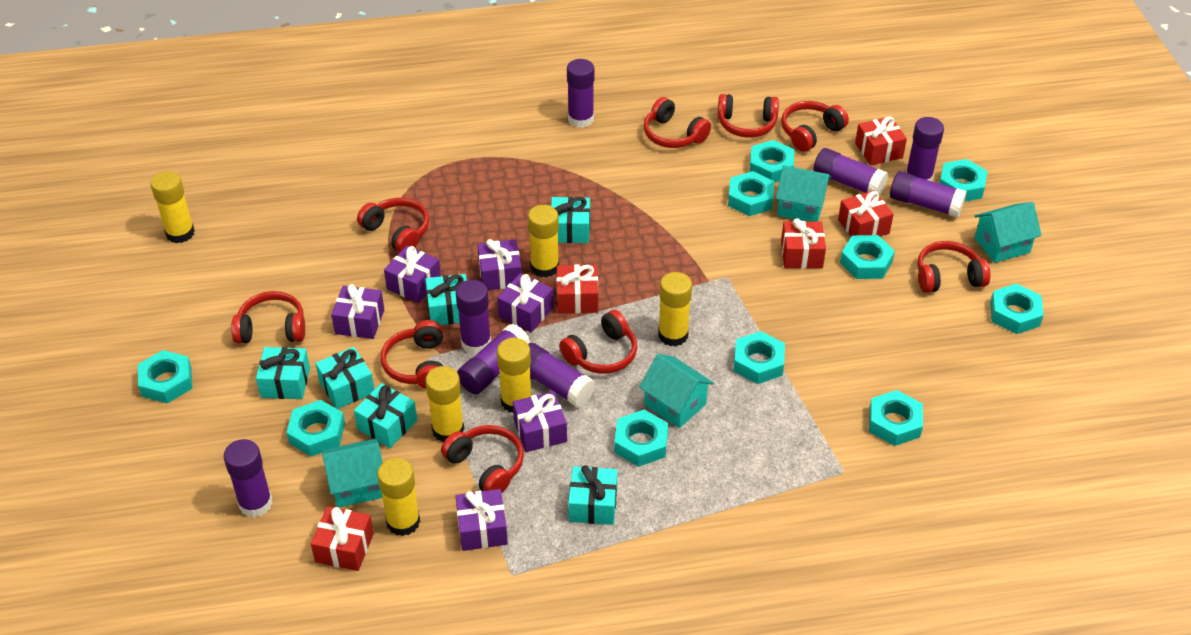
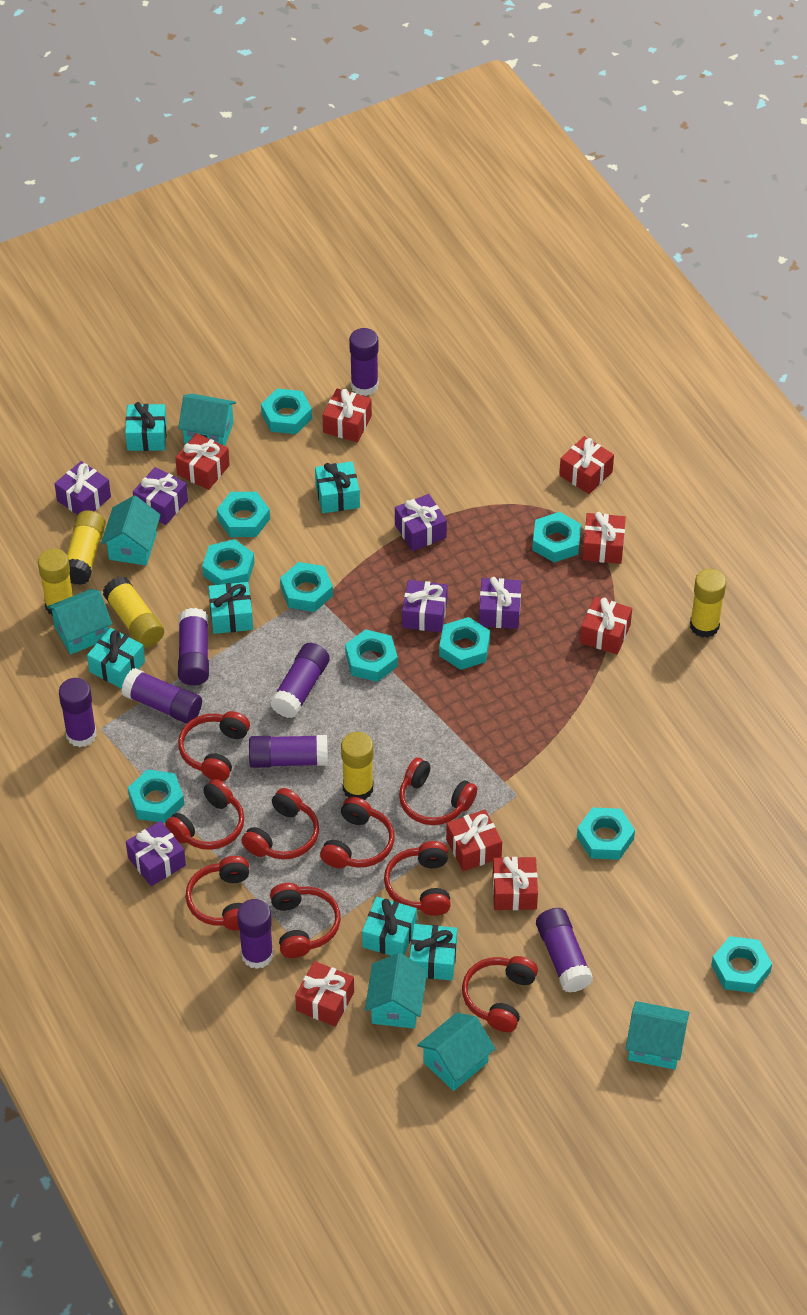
red gift: 5 -> 8
turquoise house: 4 -> 6
yellow glue stick: 6 -> 5

